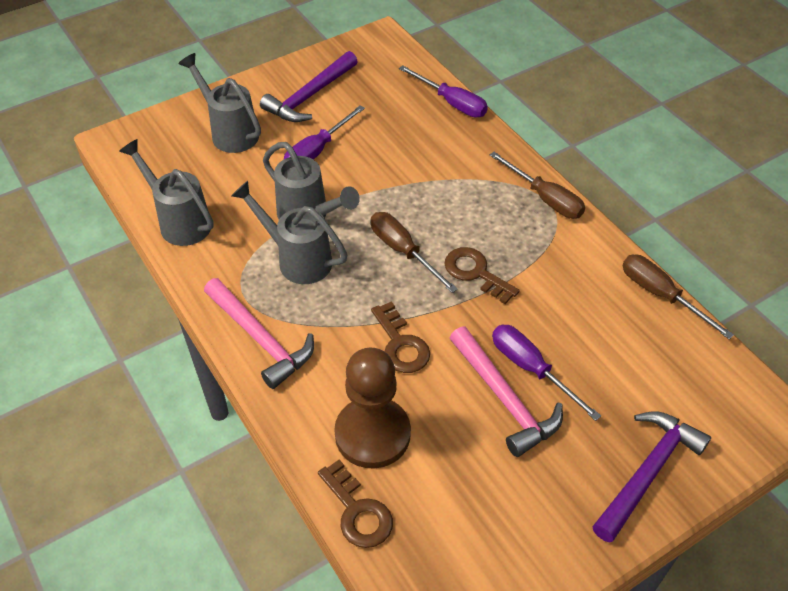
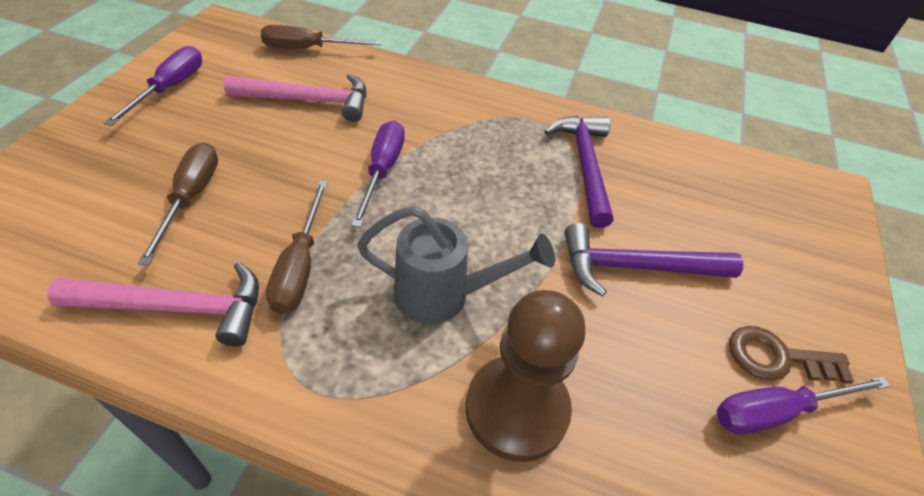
brown key: 3 -> 1
grey watering can: 4 -> 1

